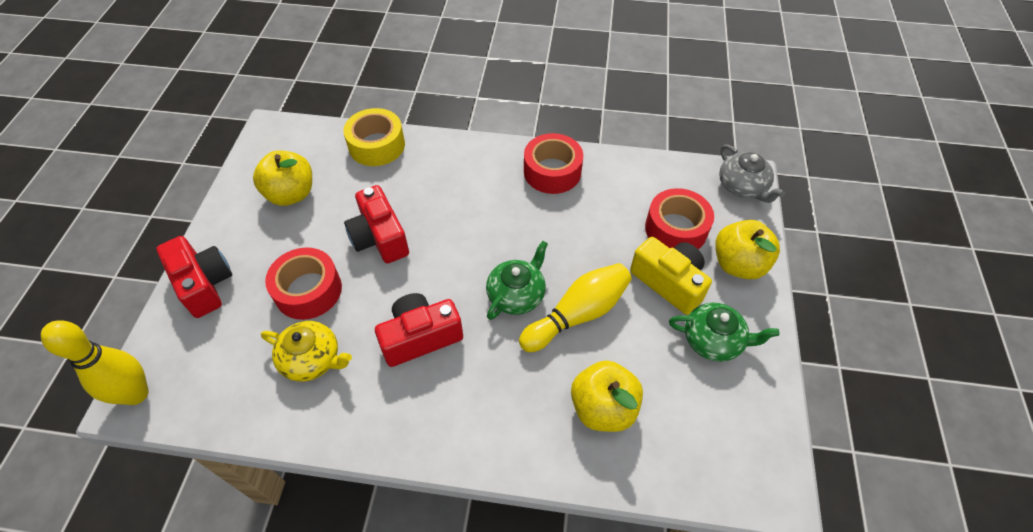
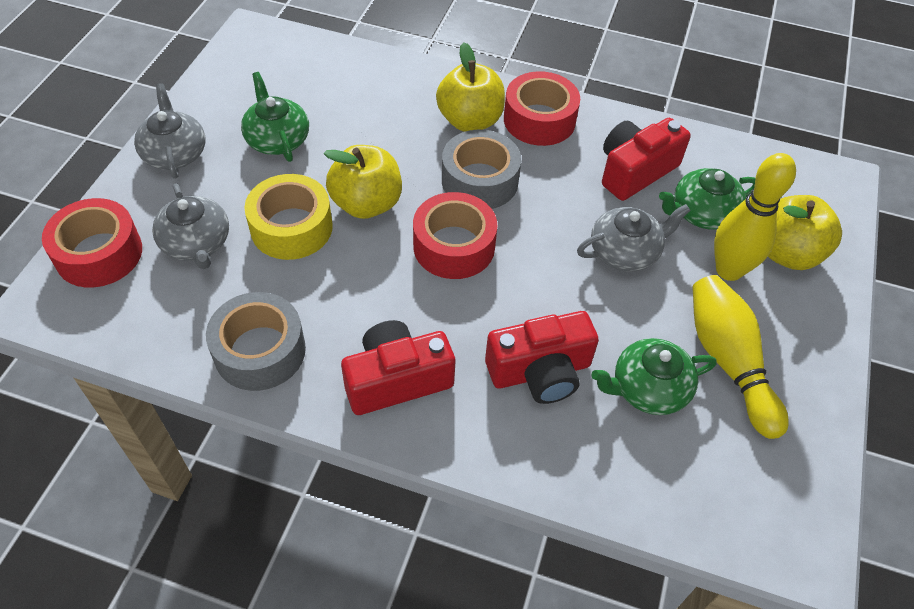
green teapot: 2 -> 3
grey tape: 0 -> 2
grey teapot: 1 -> 3
yellow camera: 1 -> 0
yellow teapot: 1 -> 0

